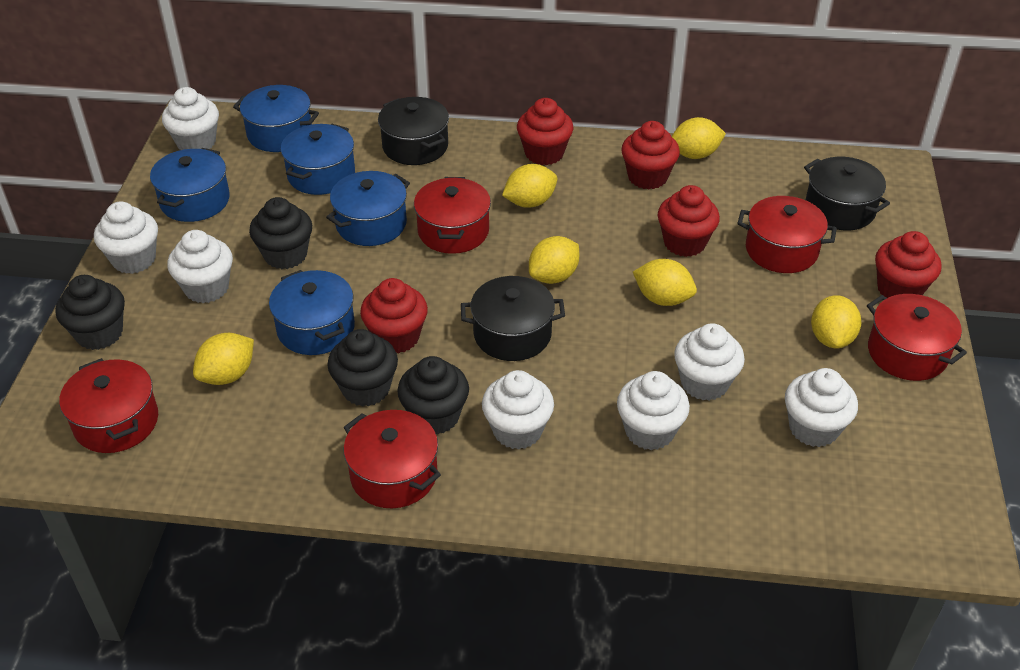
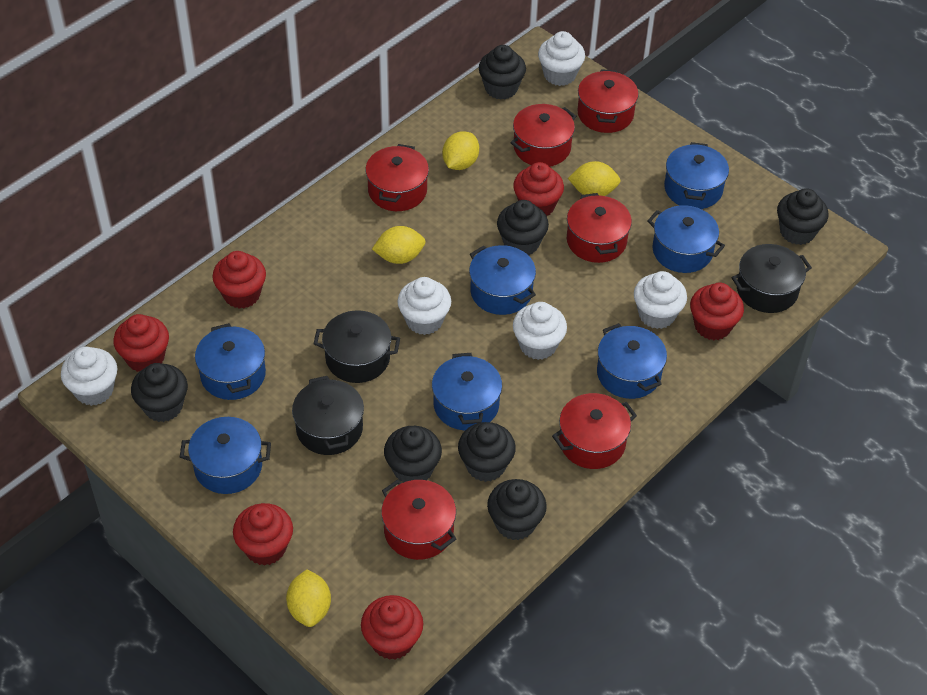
black cupcake: 4 -> 7
blue pot: 5 -> 7
red cupcake: 5 -> 6
red pot: 5 -> 6
white cupcake: 7 -> 5
yellow lemon: 6 -> 4

